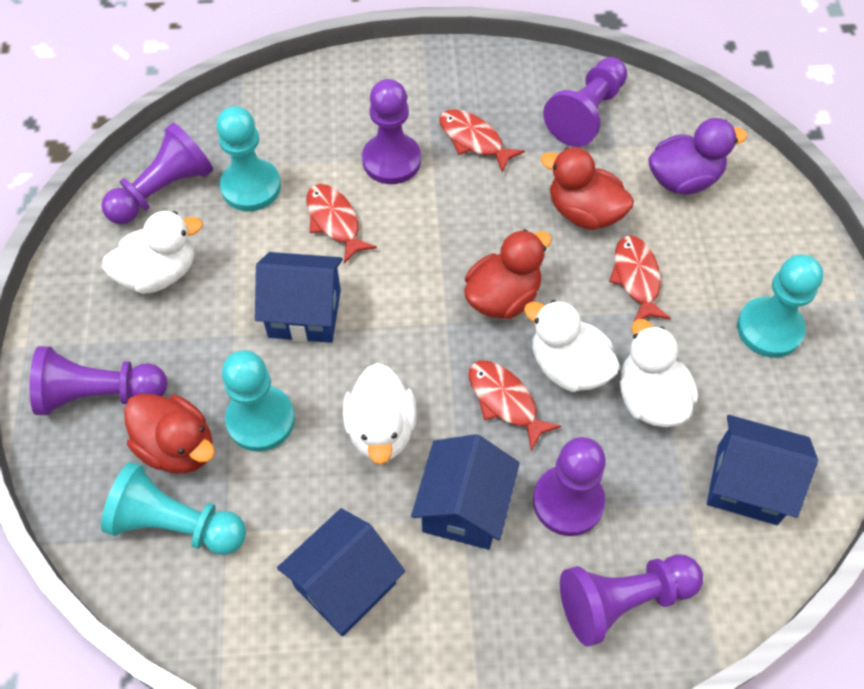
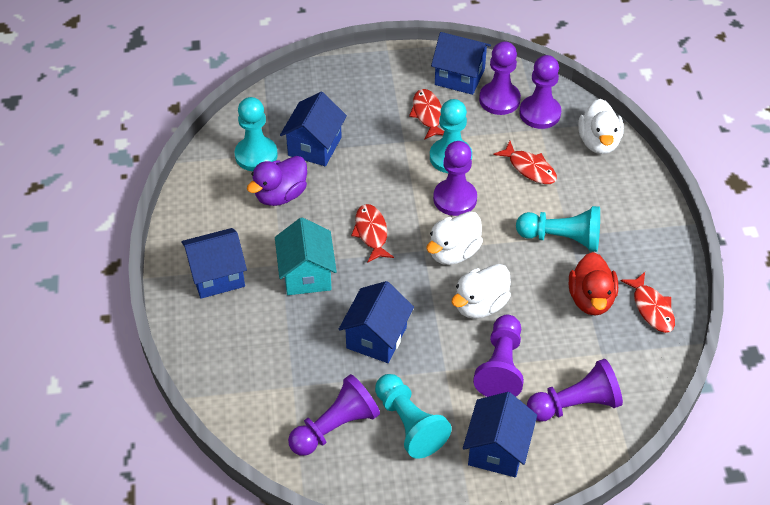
blue house: 4 -> 5
red duck: 3 -> 1
turquoise house: 0 -> 1
white duck: 4 -> 3

